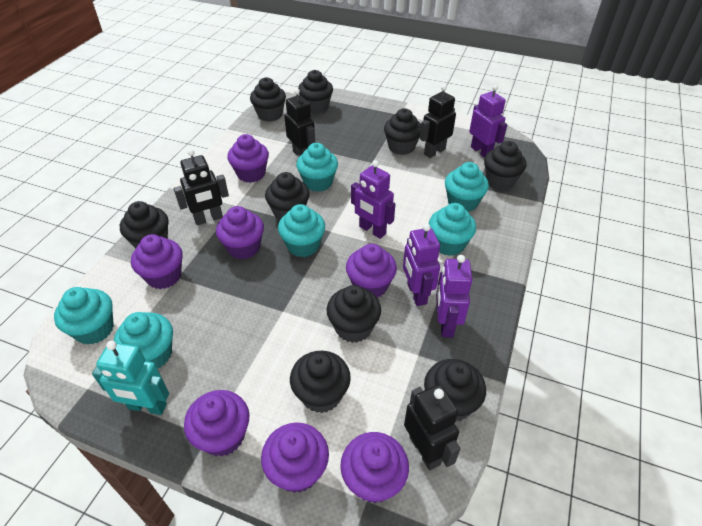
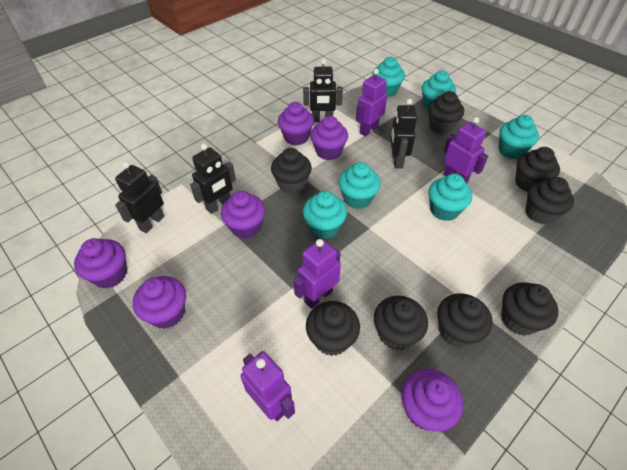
black cupcake: 9 -> 8
purple cupcake: 7 -> 6
turquoise robot: 1 -> 0

